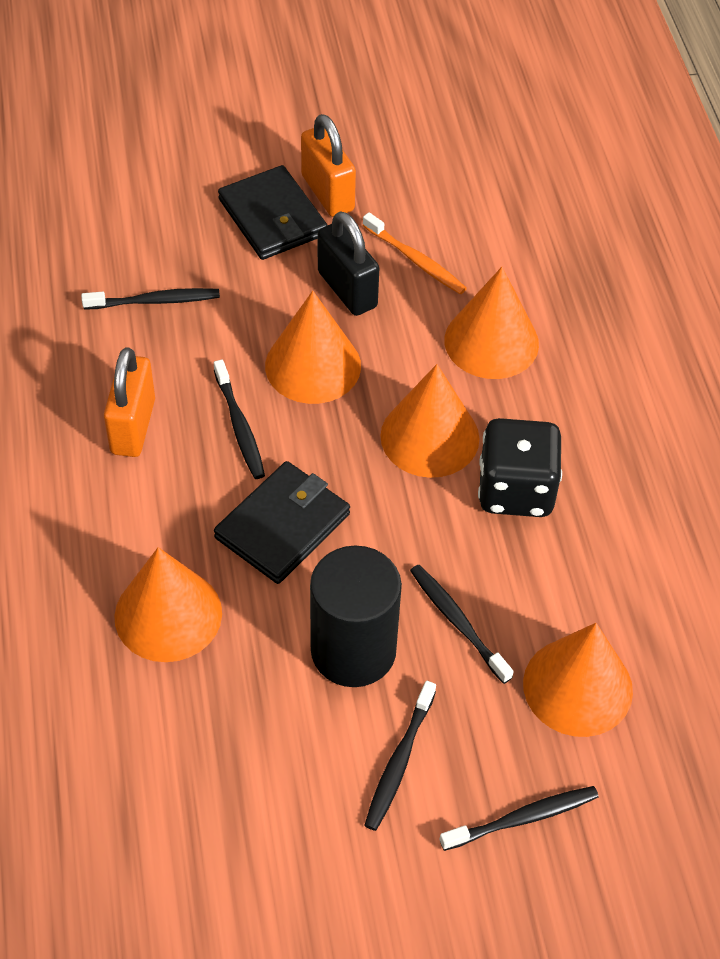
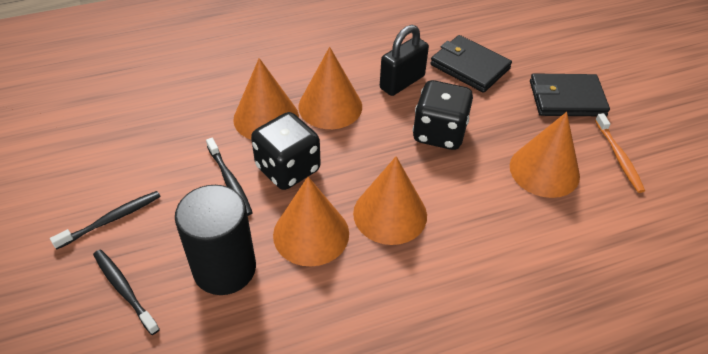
black dice: 1 -> 2
black toothbrush: 5 -> 3
orange padlock: 2 -> 0

